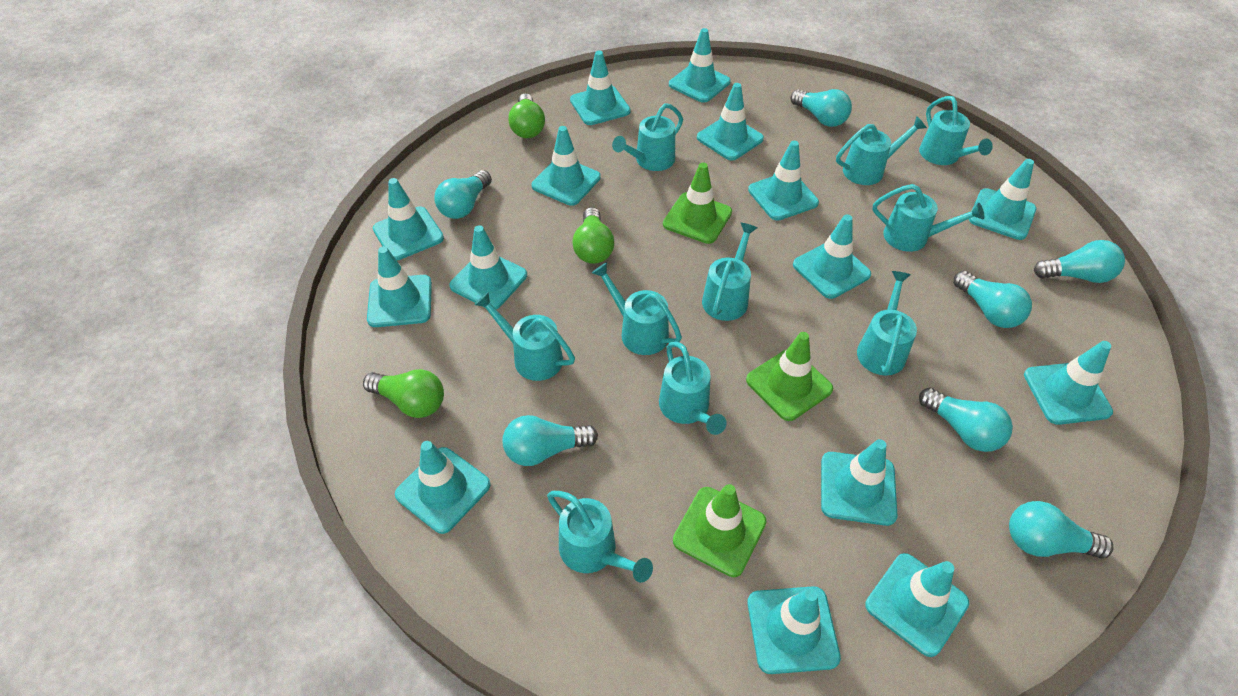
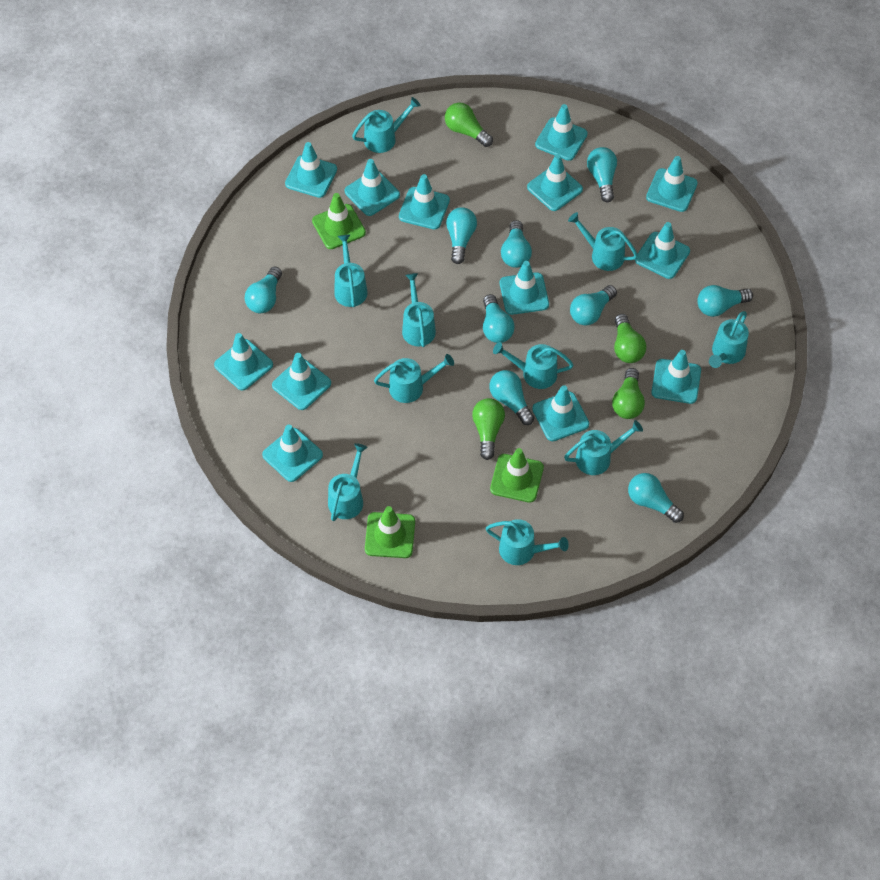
green light bulb: 3 -> 4
turquoise light bulb: 7 -> 9
turquoise traffic cone: 15 -> 13

